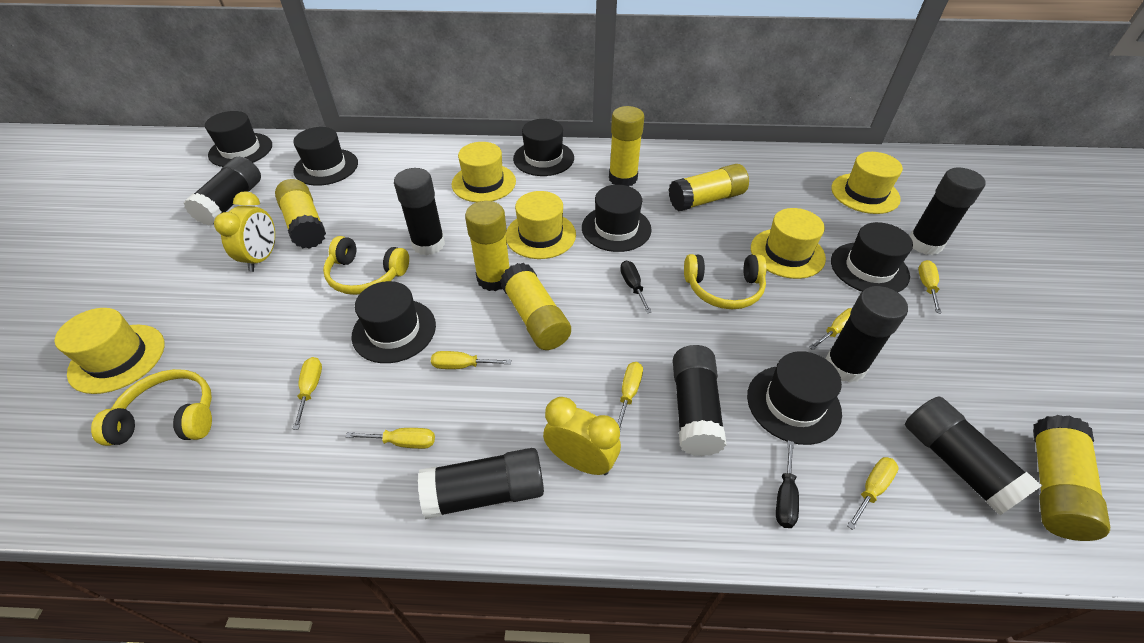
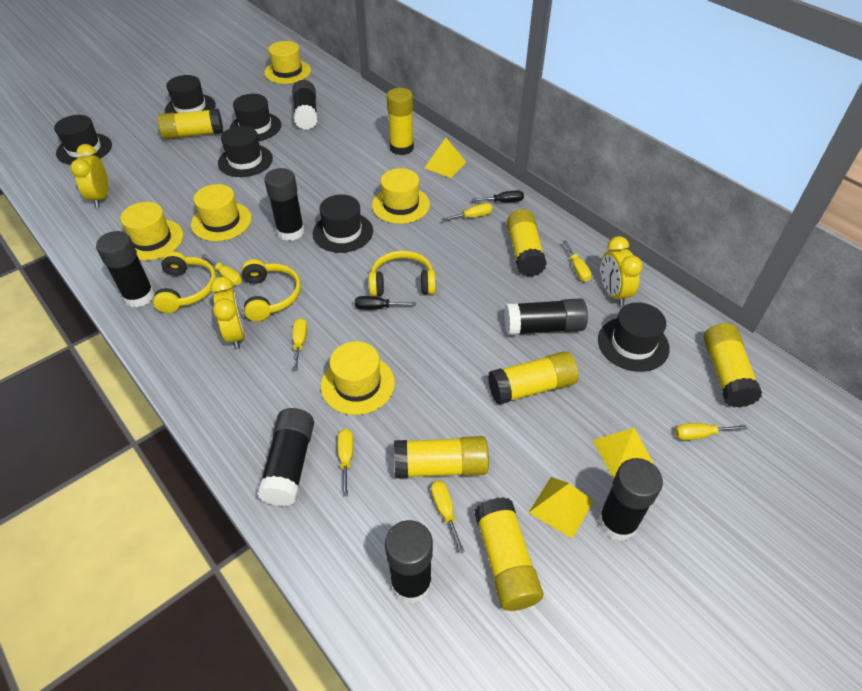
black hat: 7 -> 6
yellow clock: 2 -> 3
yellow glue stick: 6 -> 7
yellow pyramid: 0 -> 3

